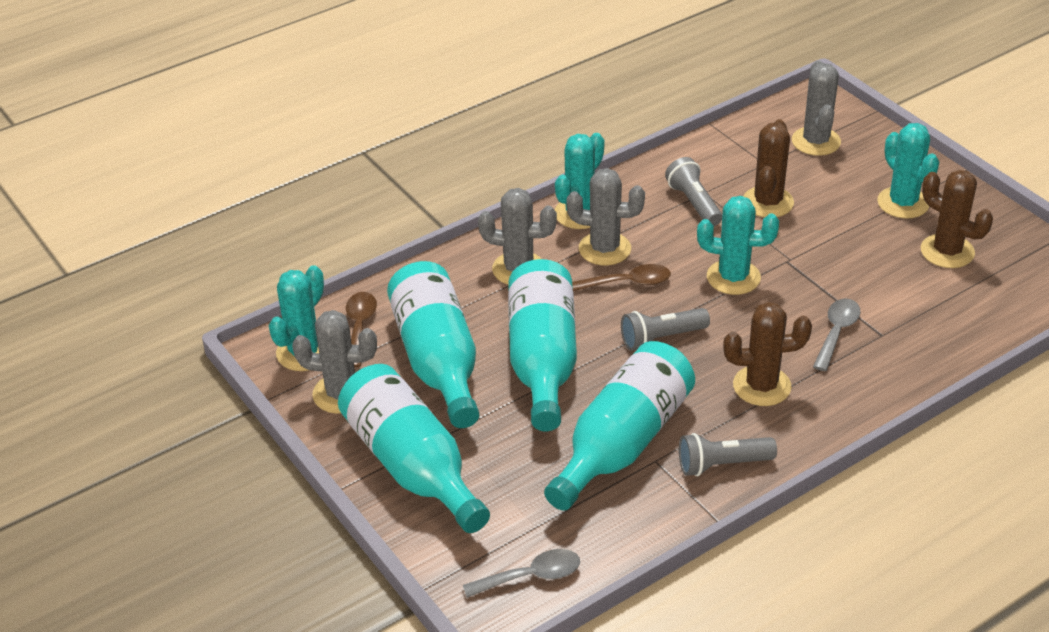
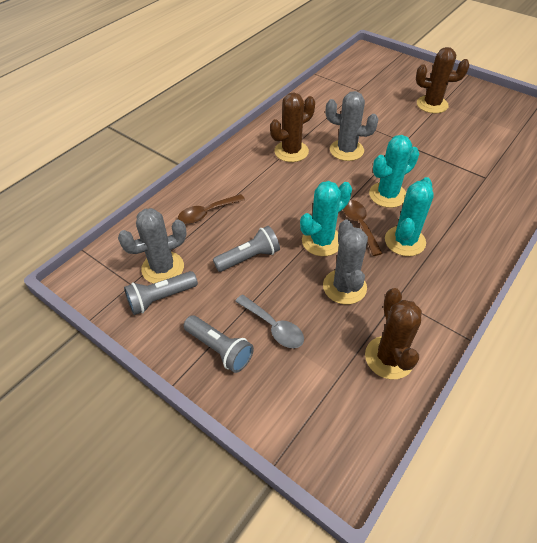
grey cactus: 4 -> 3
grey spoon: 2 -> 1
turquoise bottle: 4 -> 0
turquoise cactus: 4 -> 3

